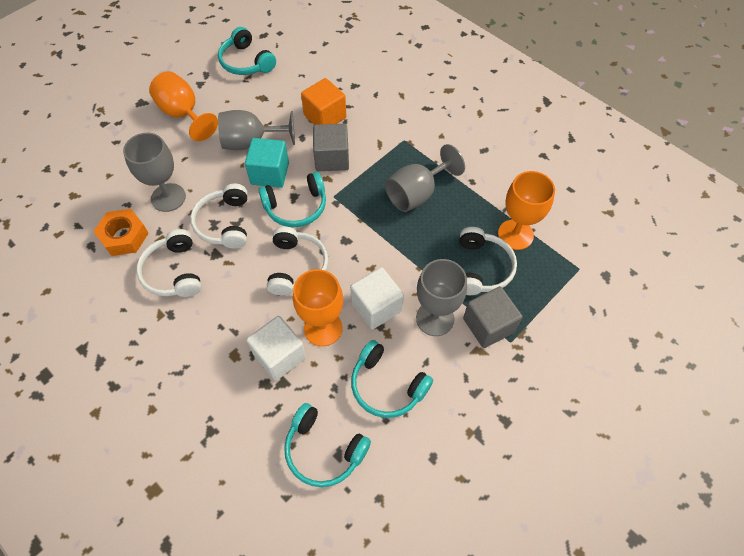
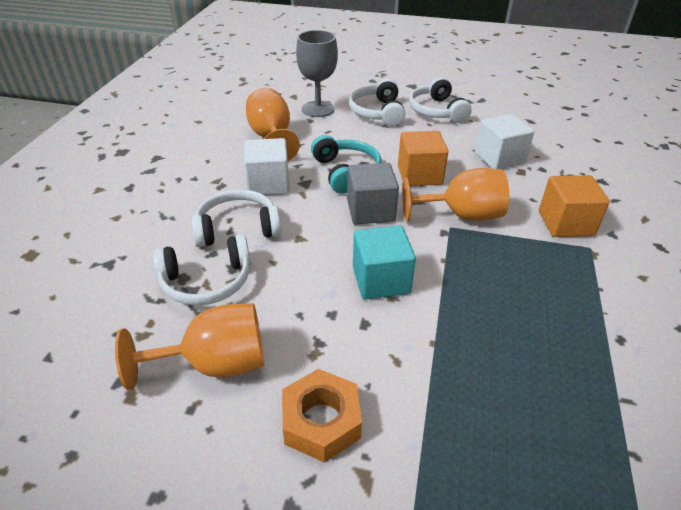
grey cube: 2 -> 1
grey goblet: 4 -> 1
orange cube: 1 -> 2
turquoise headphones: 4 -> 1

